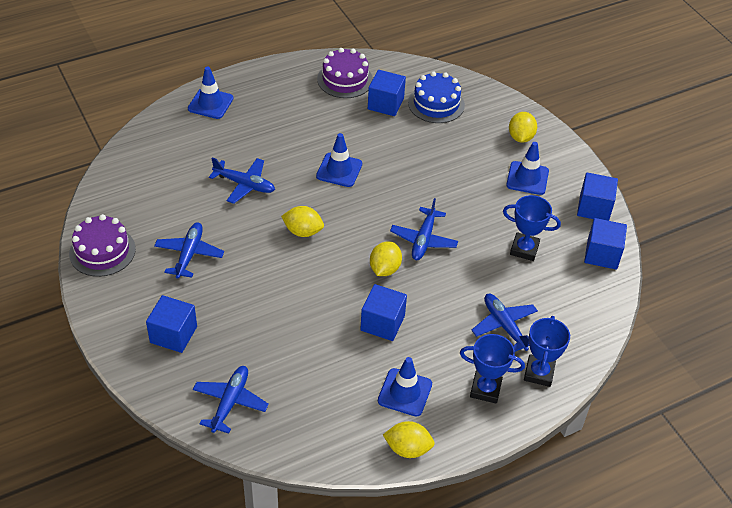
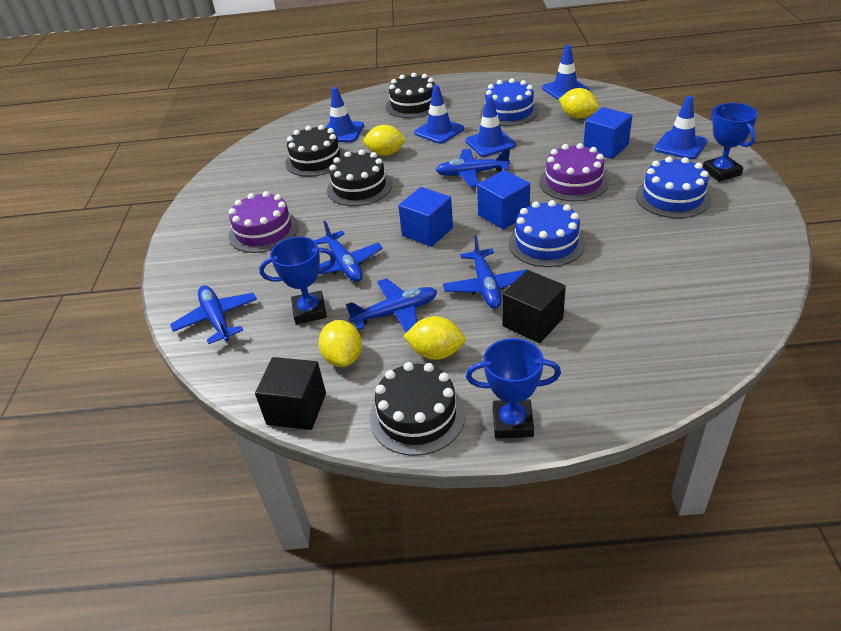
black cake: 0 -> 4
black cube: 0 -> 2
blue cake: 1 -> 3
blue cube: 5 -> 3
blue traffic cone: 4 -> 5

